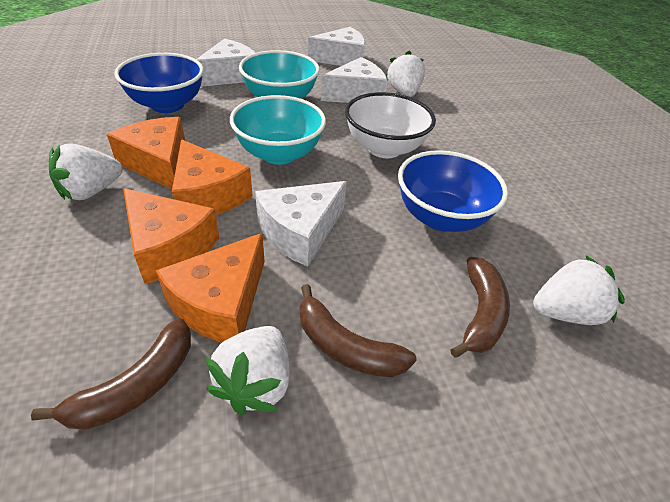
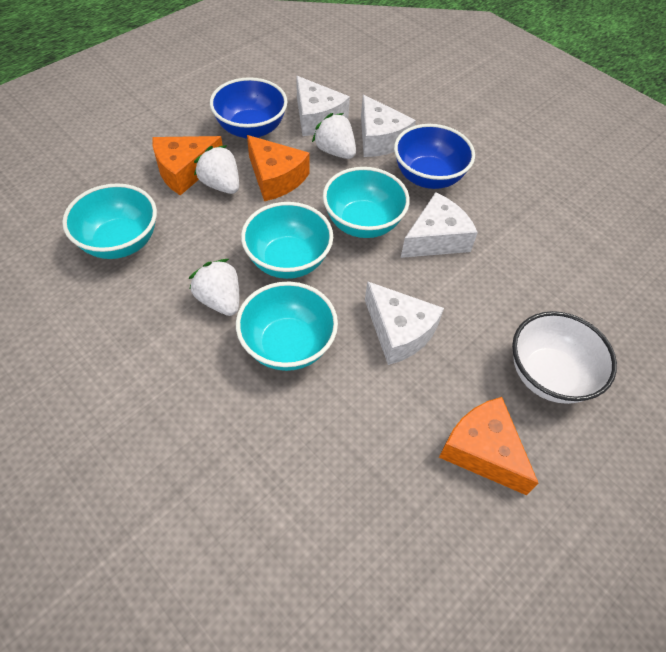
brown banana: 3 -> 0
orange cheese: 4 -> 3
turquoise bowl: 2 -> 4
white strawberry: 4 -> 3

